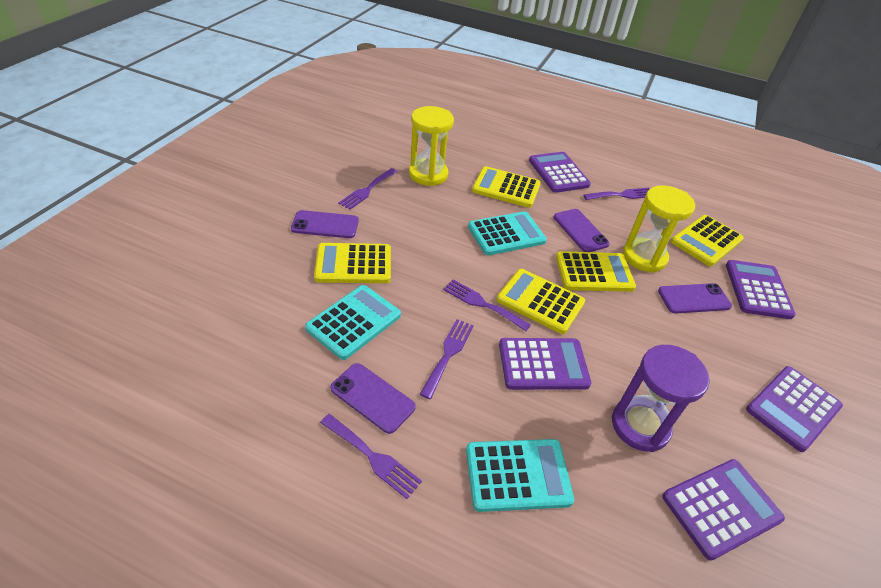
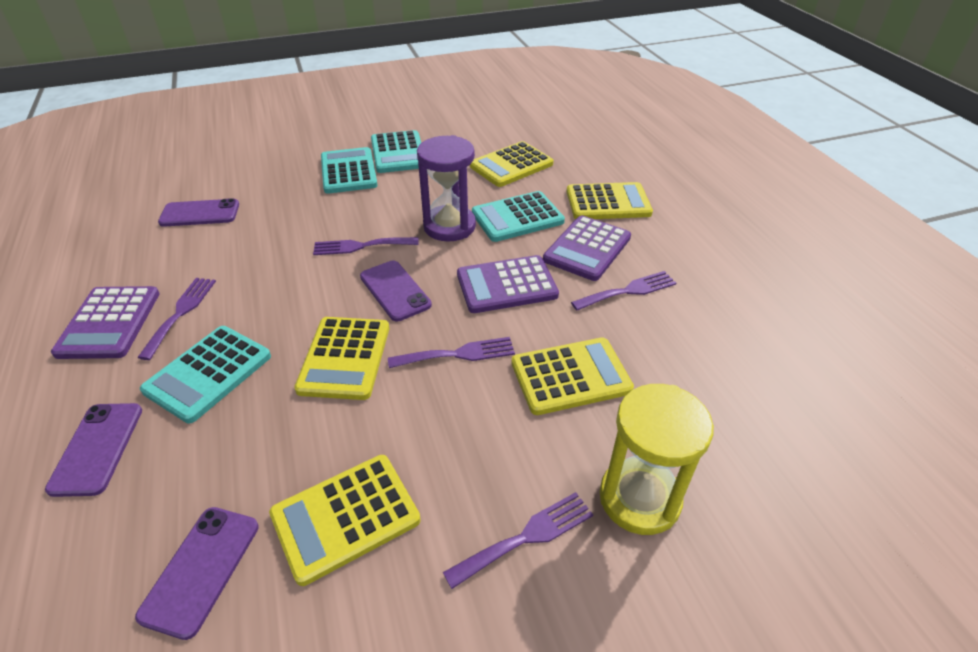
purple calculator: 5 -> 3
turquoise calculator: 3 -> 4
yellow hourglass: 2 -> 1

